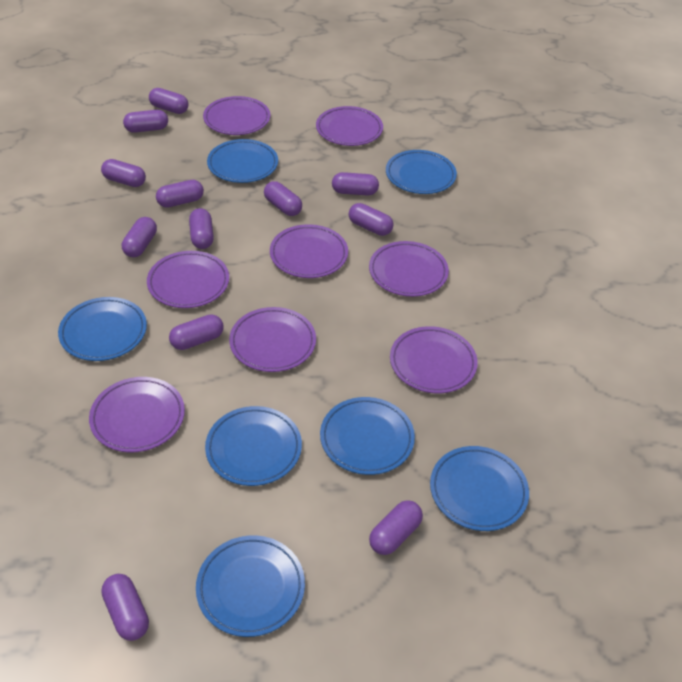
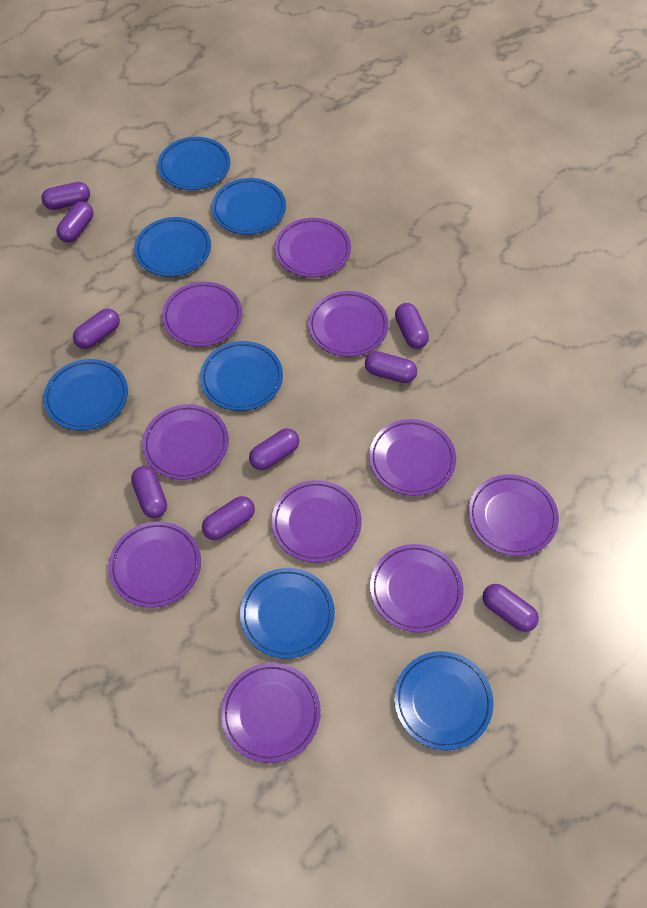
purple capsule: 12 -> 9
purple plate: 8 -> 10

